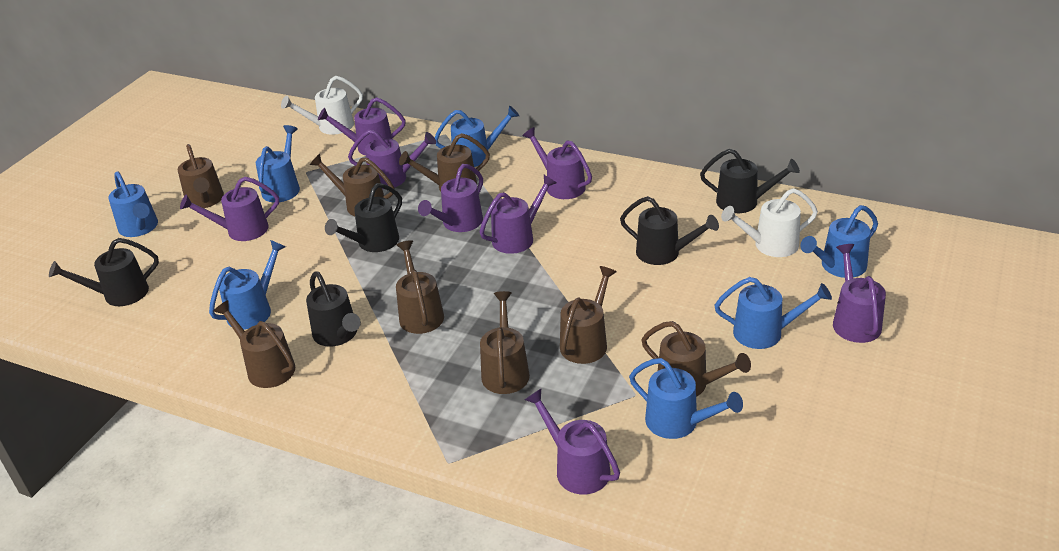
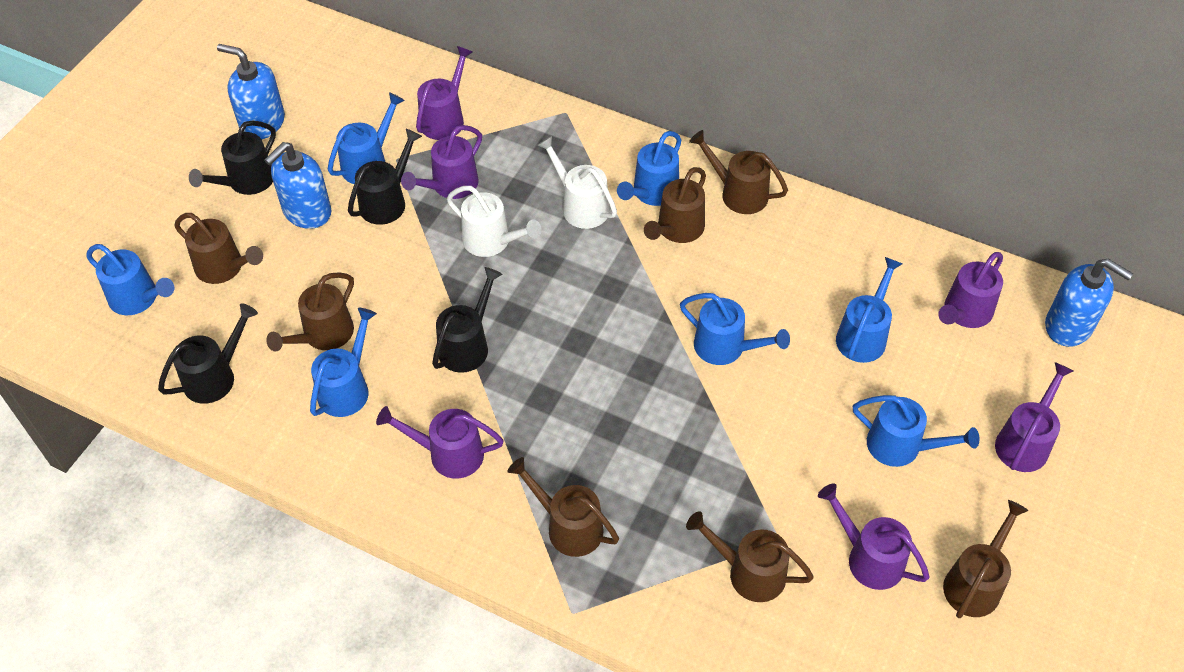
black watering can: 5 -> 4
blue soap dispenser: 0 -> 3
brown watering can: 8 -> 7
purple watering can: 8 -> 6

